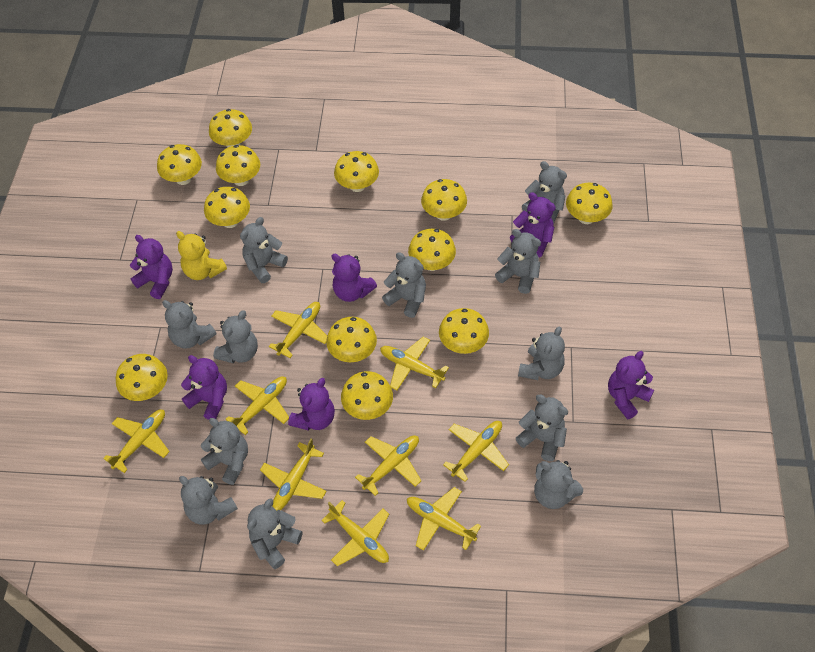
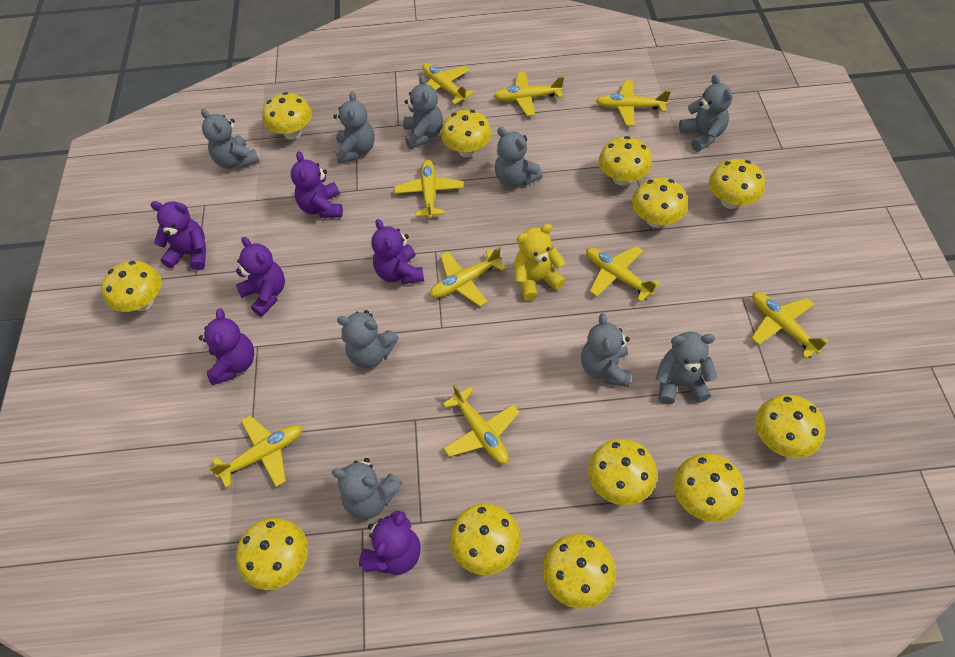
grey teddy bear: 12 -> 9

